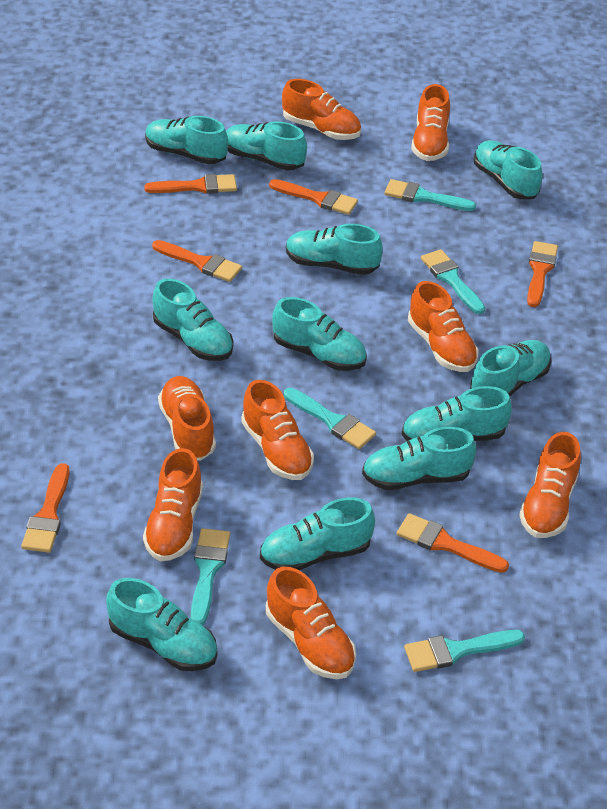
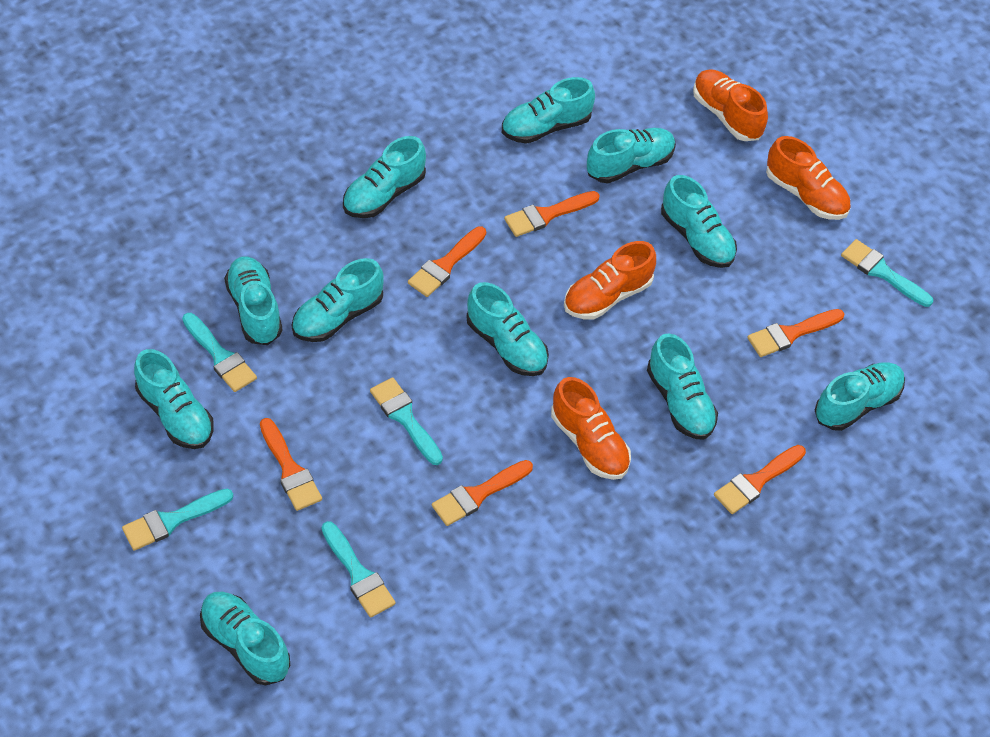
orange shoe: 8 -> 4

